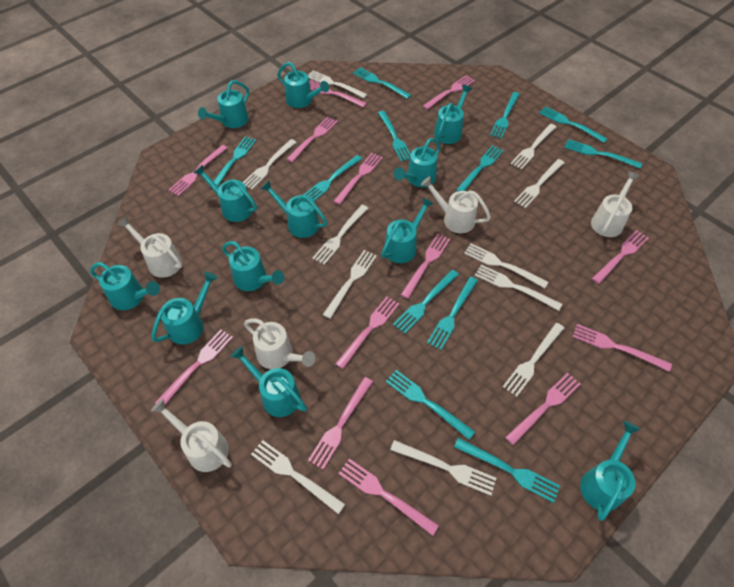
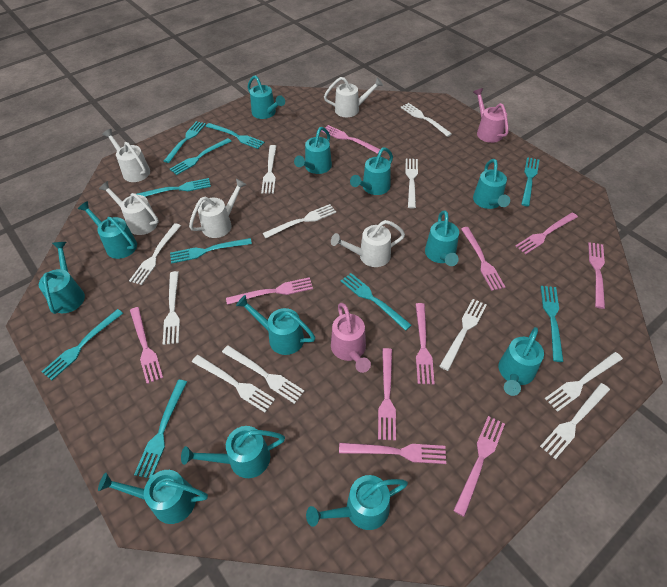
pink fork: 13 -> 10
pink watering can: 0 -> 2
turquoise fork: 12 -> 10

